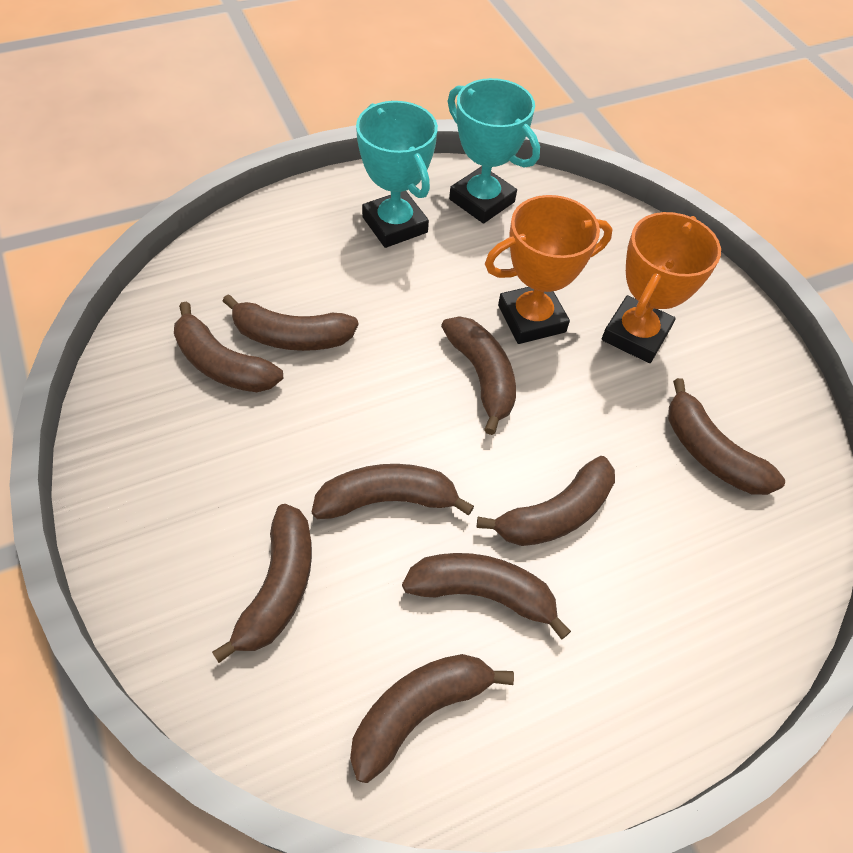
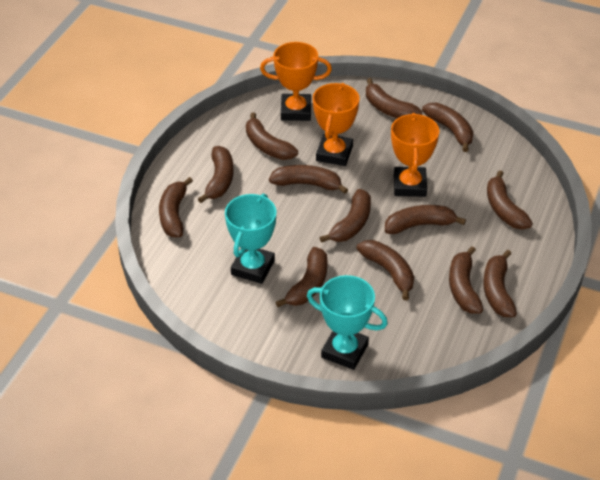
brown banana: 9 -> 13
orange trophy: 2 -> 3

